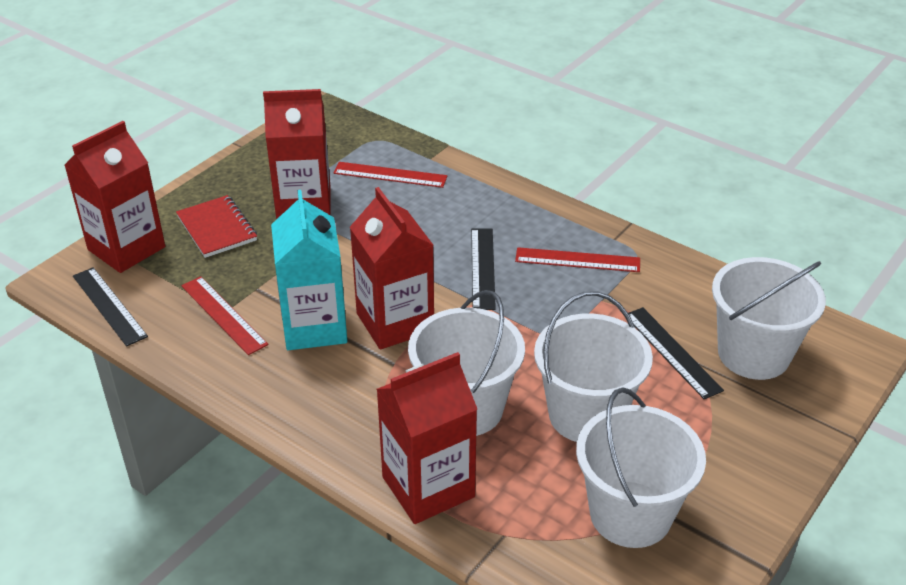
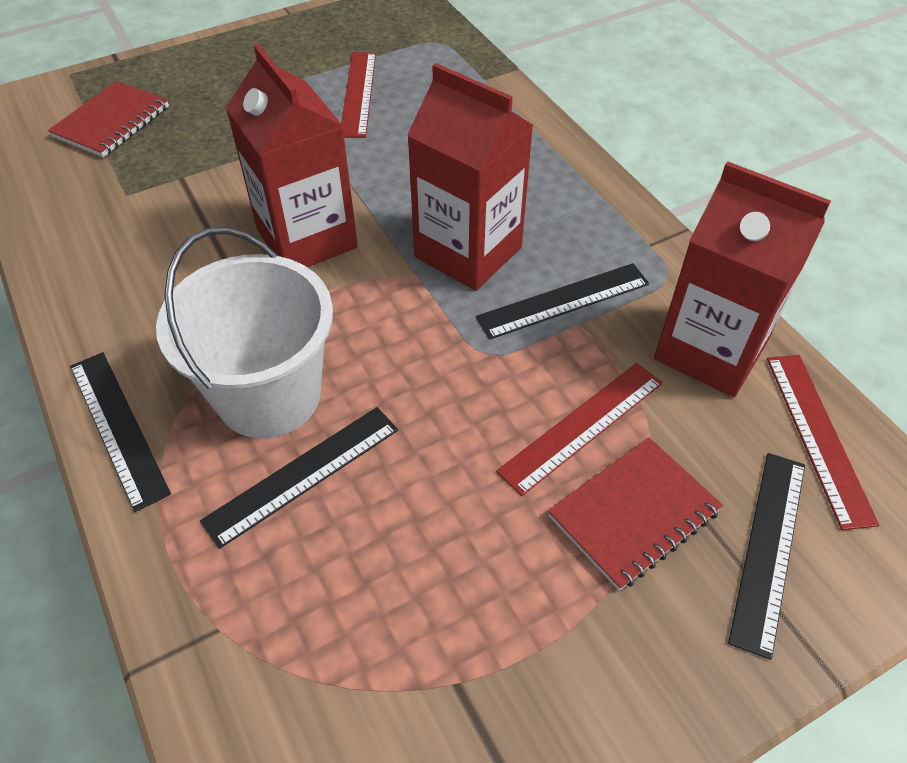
black ruler: 3 -> 4
red carton: 4 -> 3
red notebook: 1 -> 2
turquoise carton: 1 -> 0
white bucket: 4 -> 1

